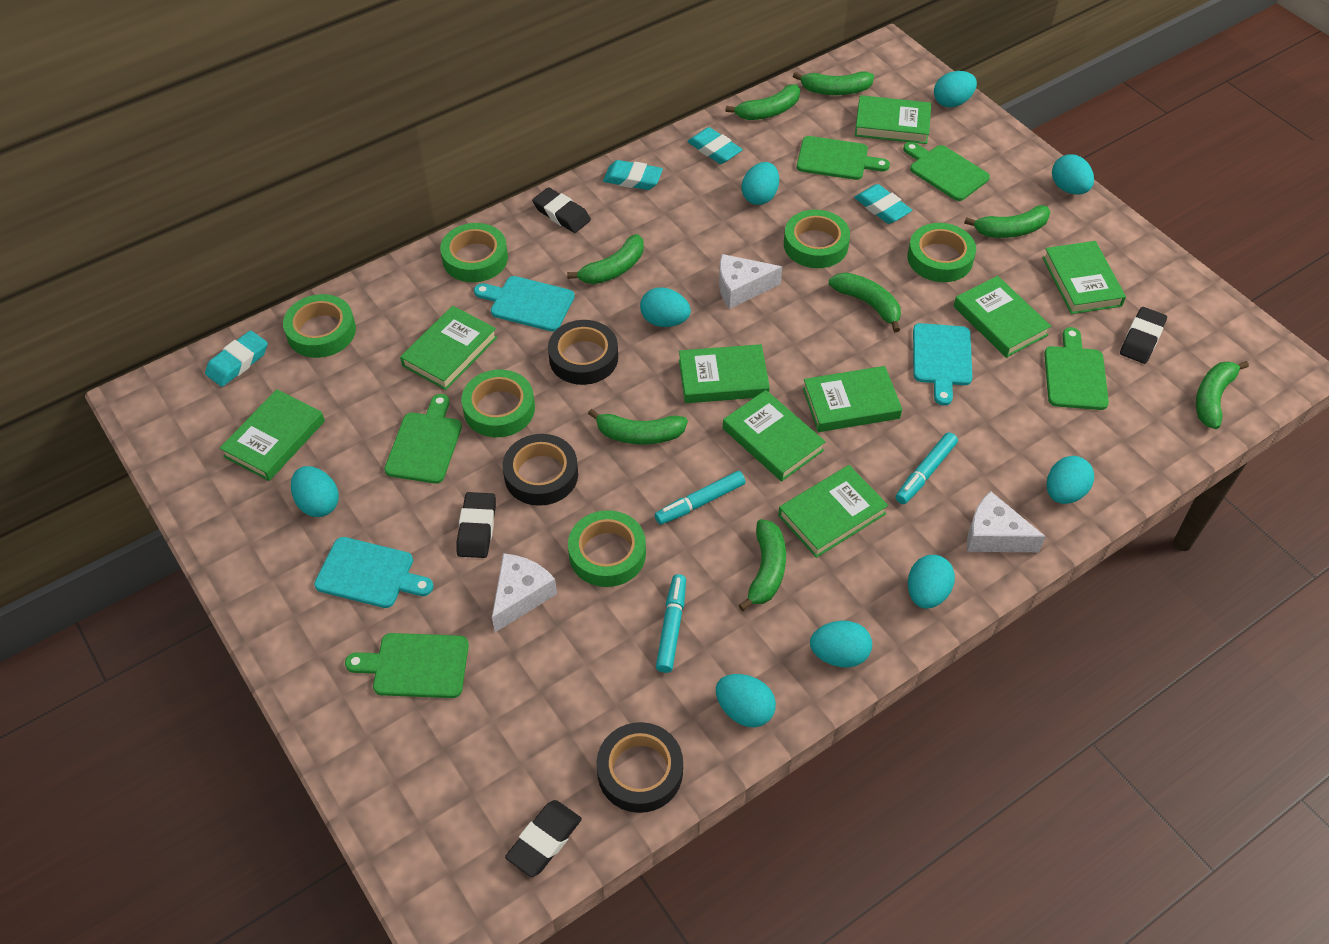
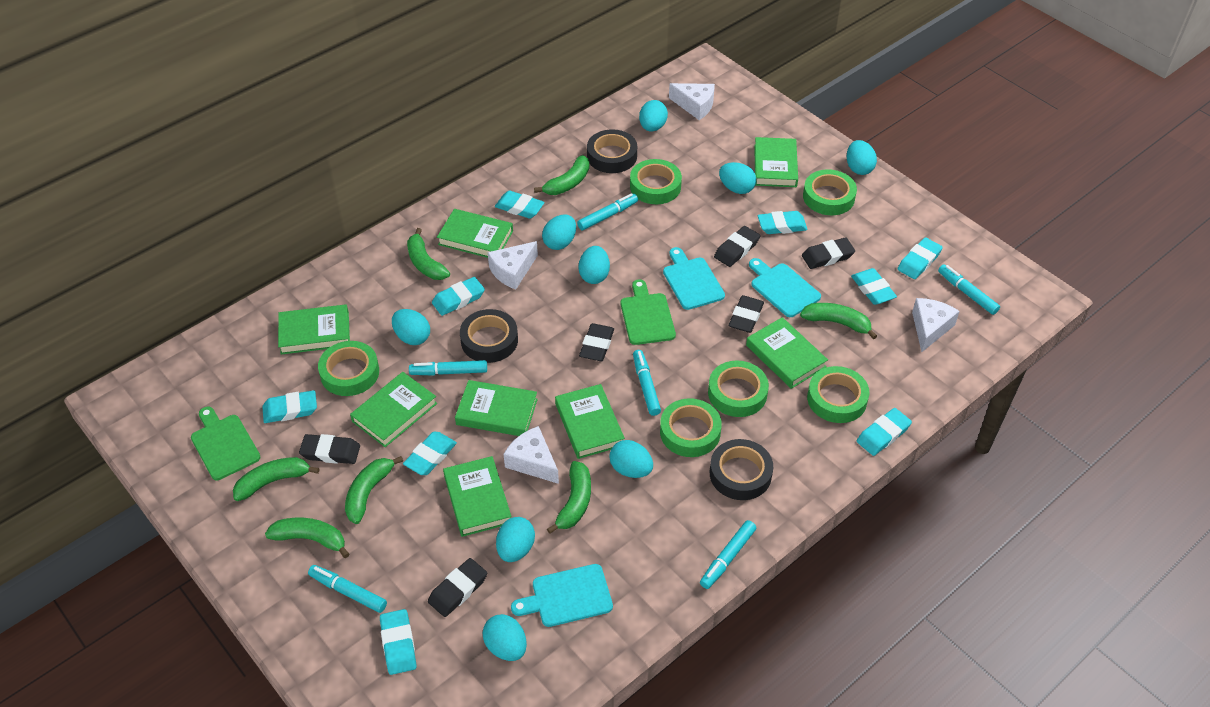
black eraser: 4 -> 6
green banana: 8 -> 7
green book: 9 -> 8
green cutting board: 5 -> 2
turquoise eraser: 4 -> 9
turquoise marker: 3 -> 6
white cheese: 3 -> 4

